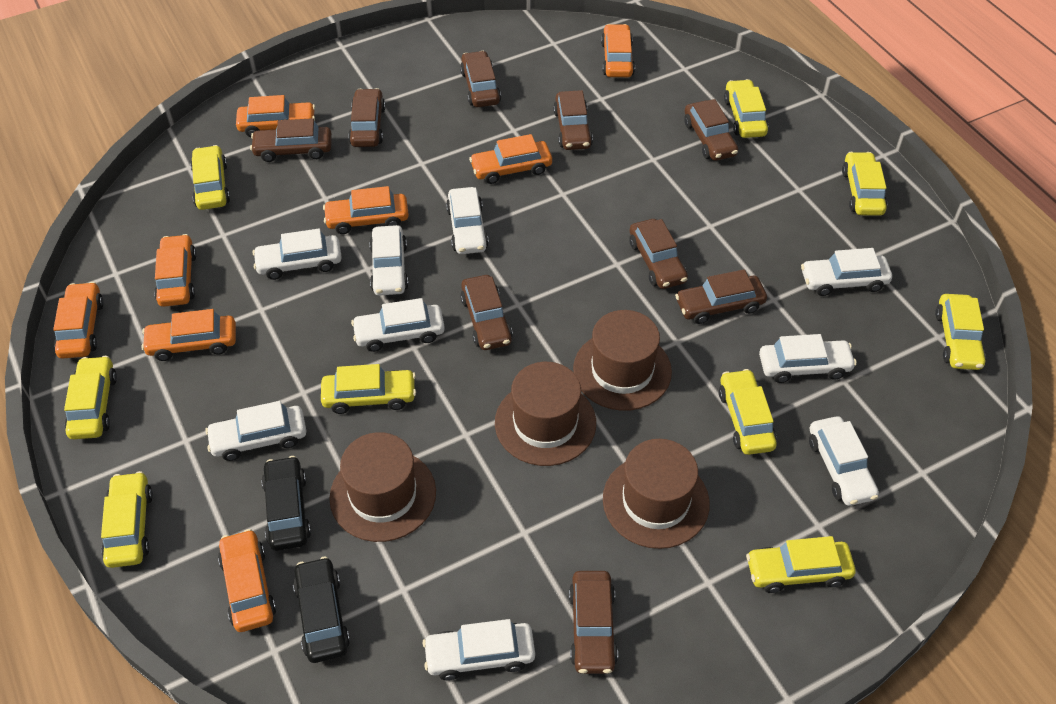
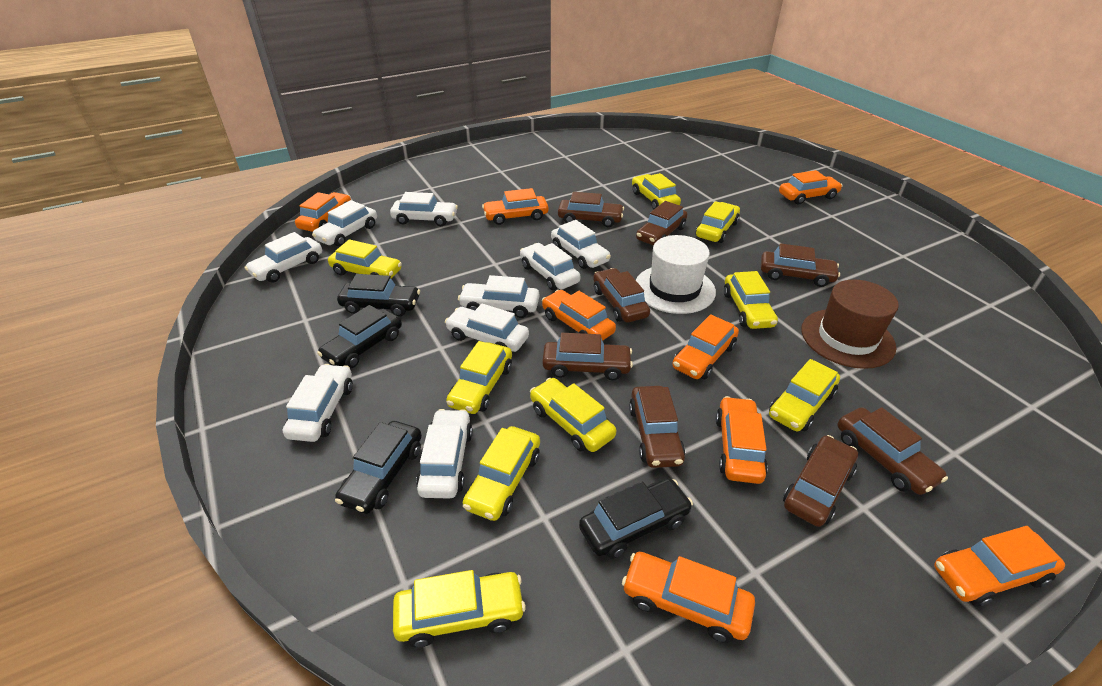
black car: 2 -> 4
brown car: 9 -> 8
brown hat: 4 -> 1
white hat: 0 -> 1

